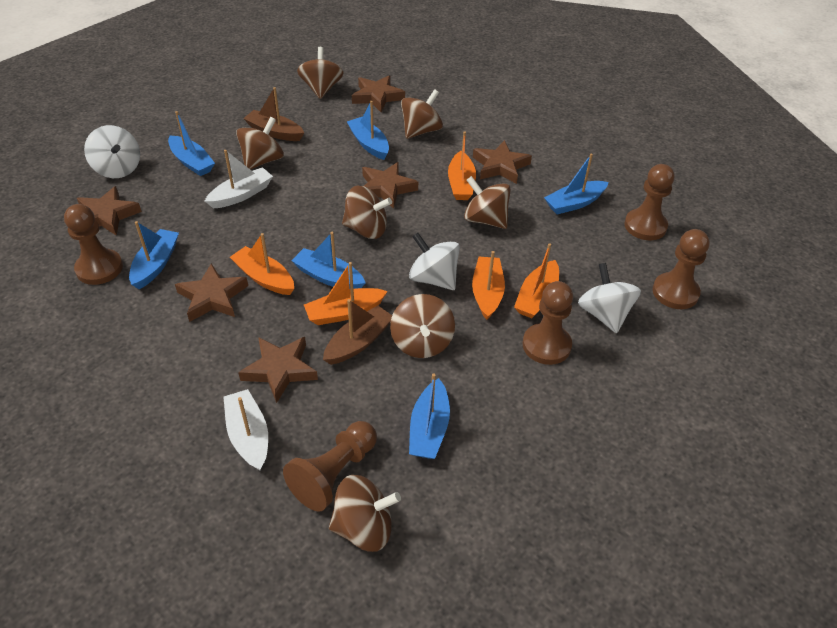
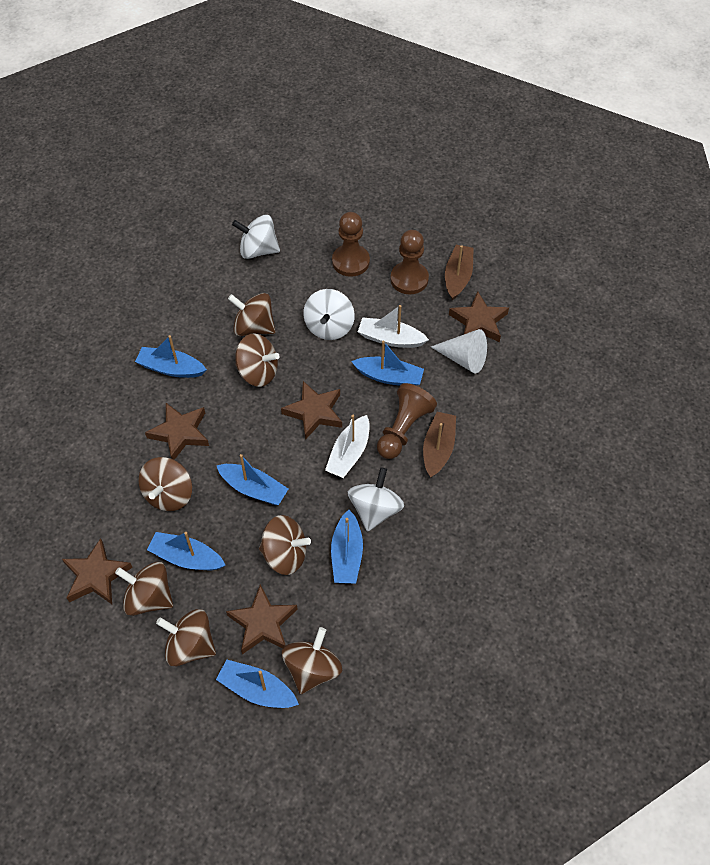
brown pawn: 5 -> 3
brown star: 6 -> 5
orange boat: 5 -> 0
white cone: 0 -> 1

